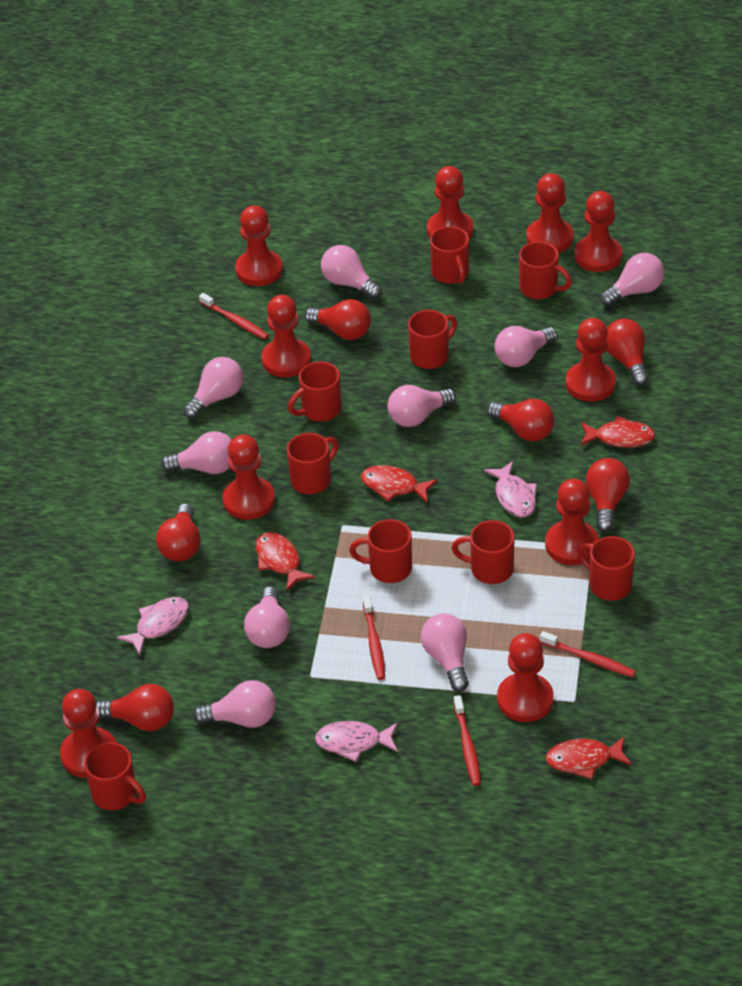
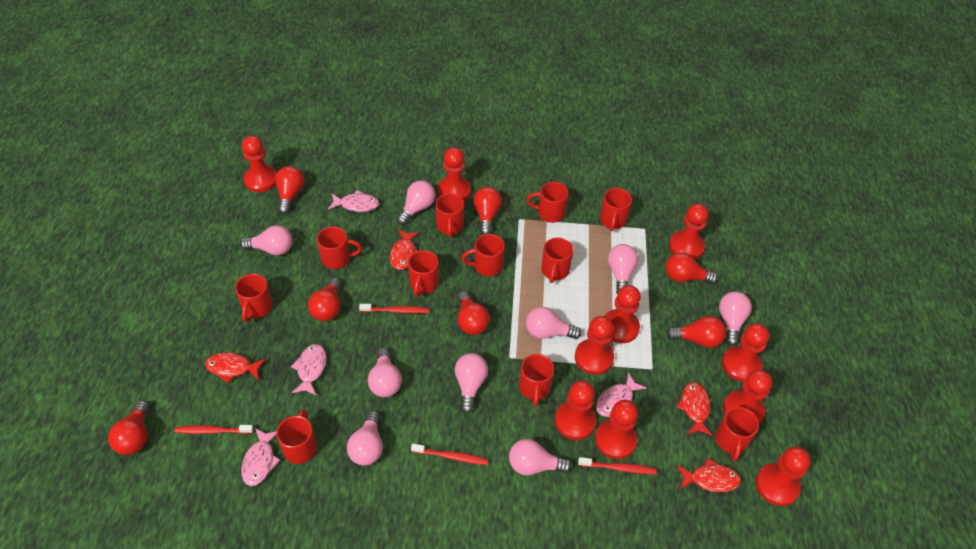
pink fish: 3 -> 4
red light bulb: 6 -> 7
red mug: 9 -> 11

